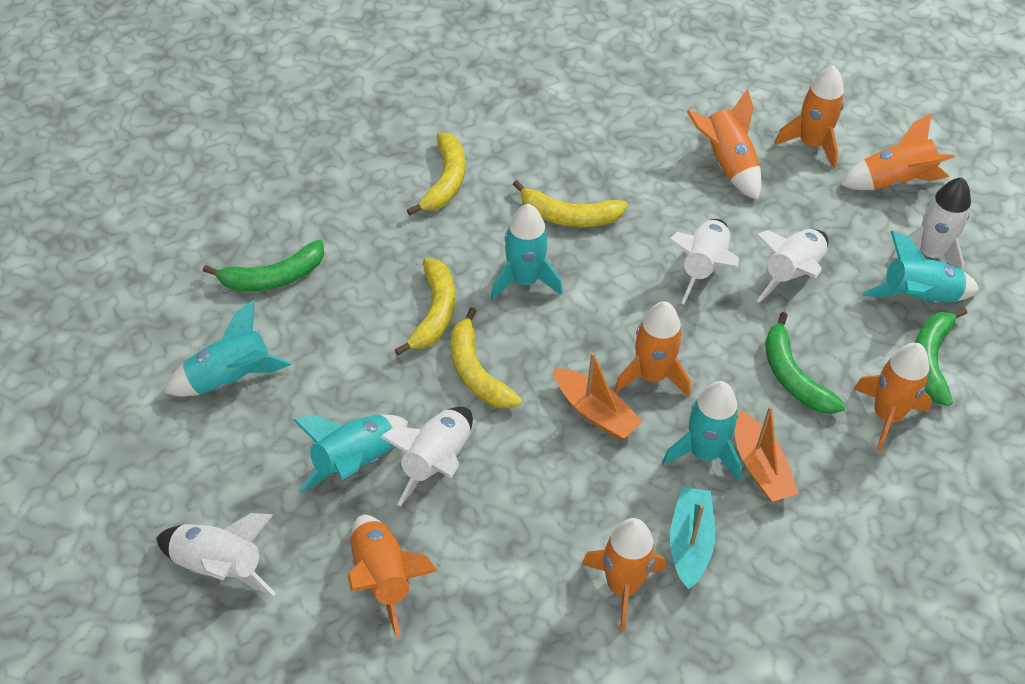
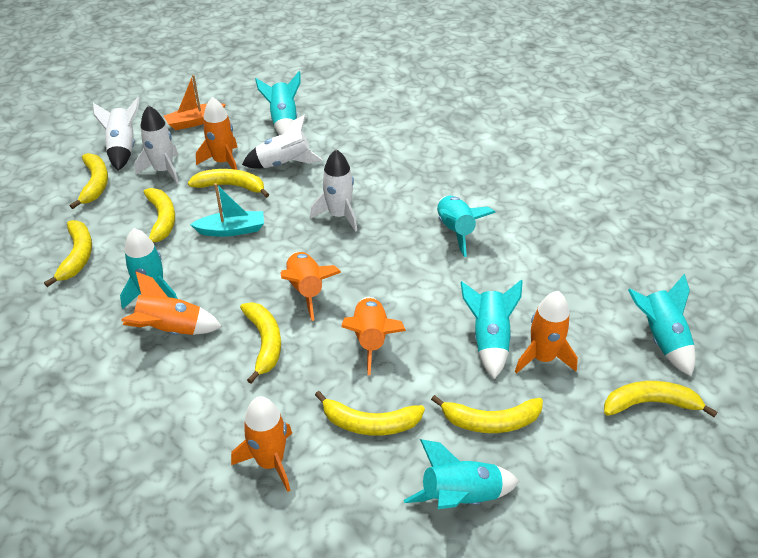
green banana: 3 -> 0
orange boat: 2 -> 1
orange rocket: 7 -> 6
turquoise rocket: 5 -> 6
white rocket: 5 -> 4
yellow banana: 4 -> 8

